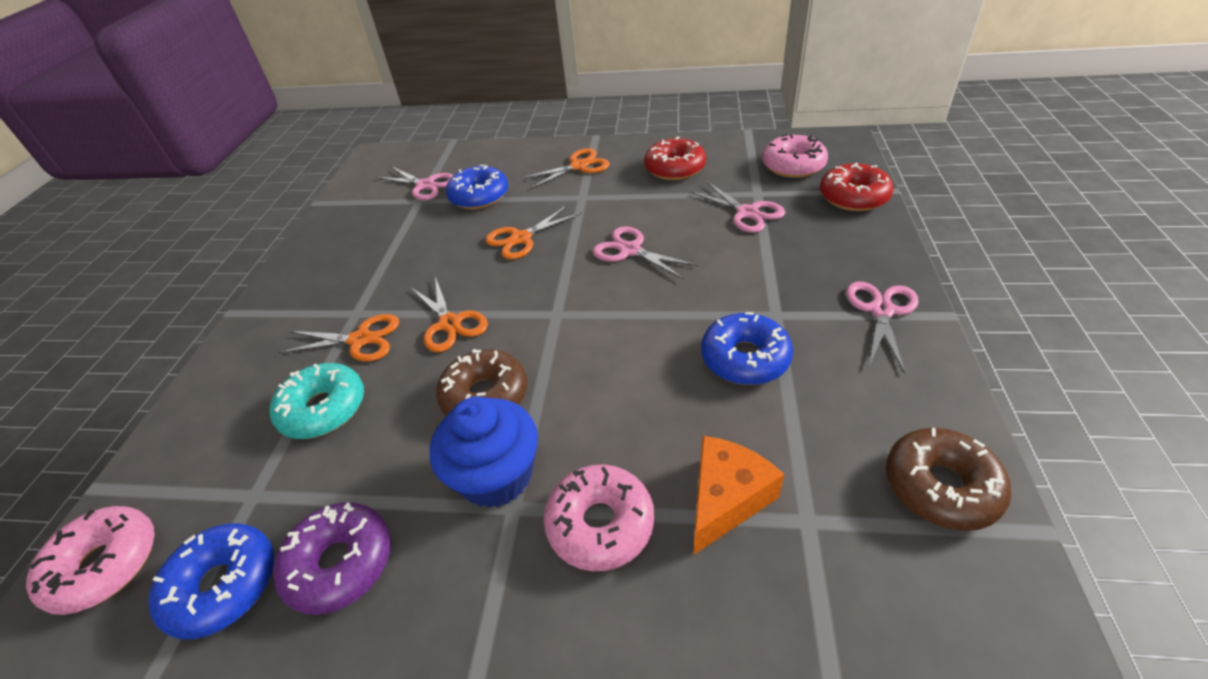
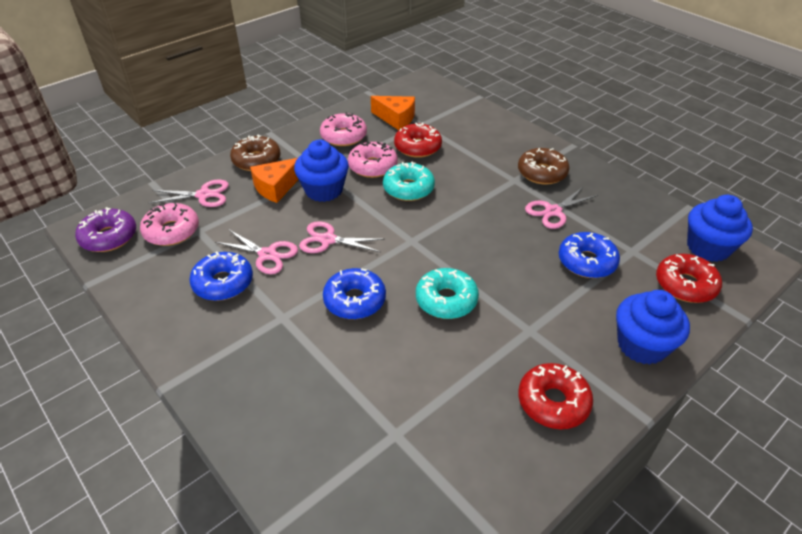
blue cupcake: 1 -> 3
orange cheese: 1 -> 2
orange scissors: 4 -> 0
red donut: 2 -> 3
turquoise donut: 1 -> 2

